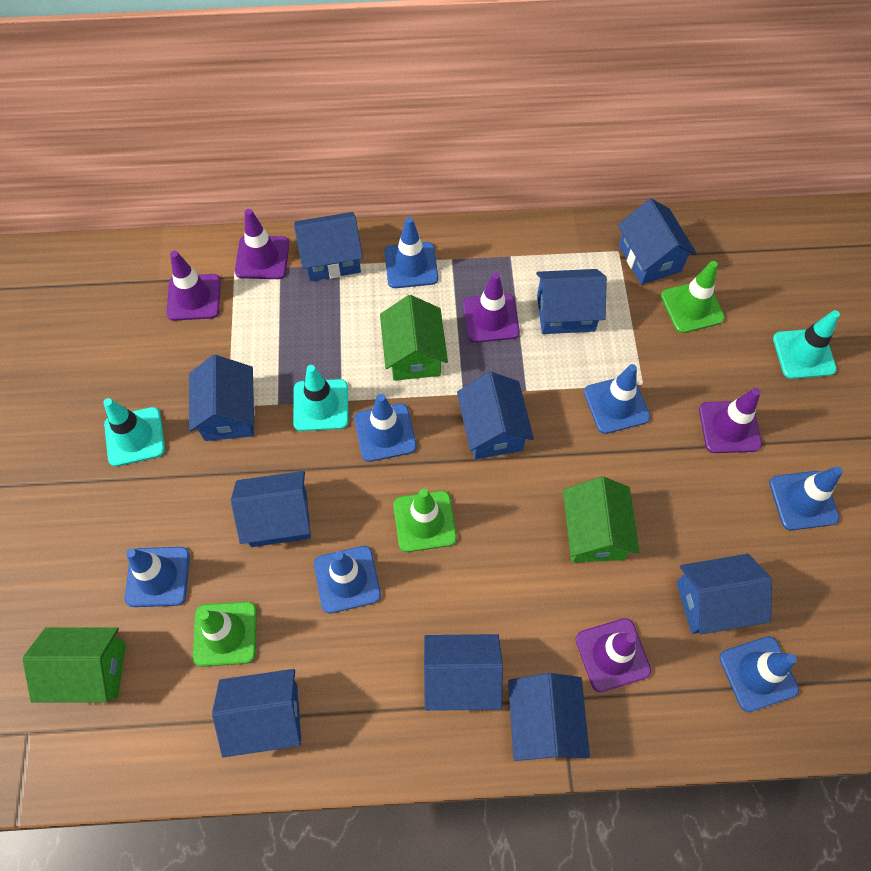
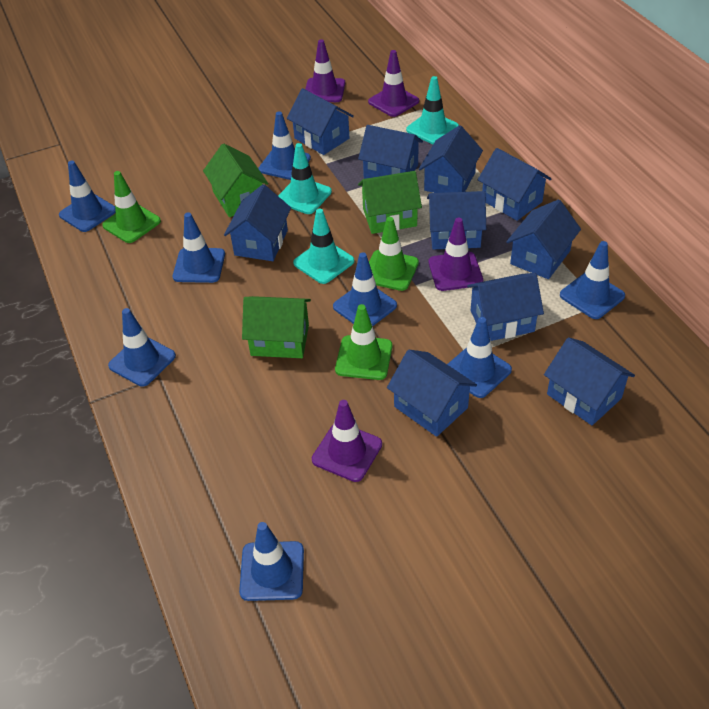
blue traffic cone: 7 -> 8
purple traffic cone: 5 -> 4

